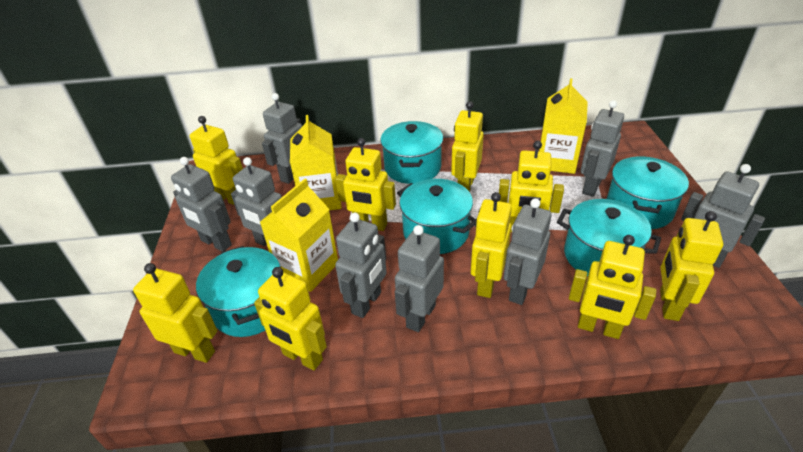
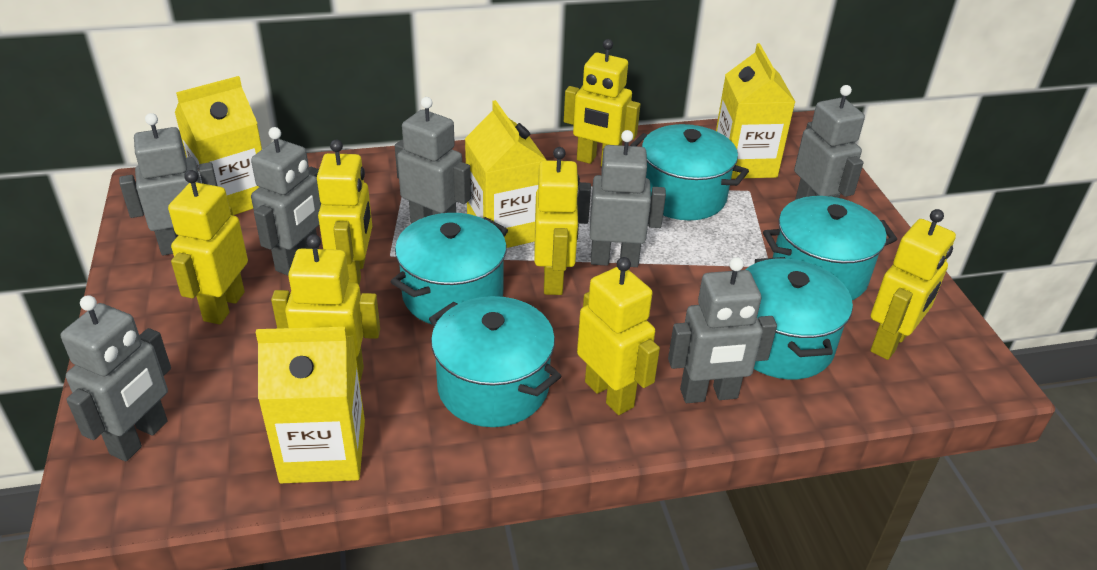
grey robot: 8 -> 7
yellow carton: 3 -> 4
yellow robot: 9 -> 7

